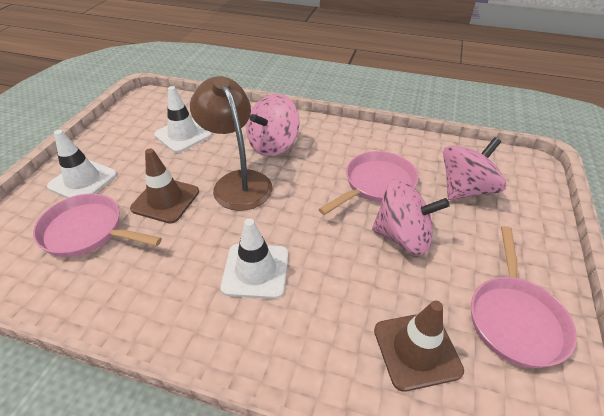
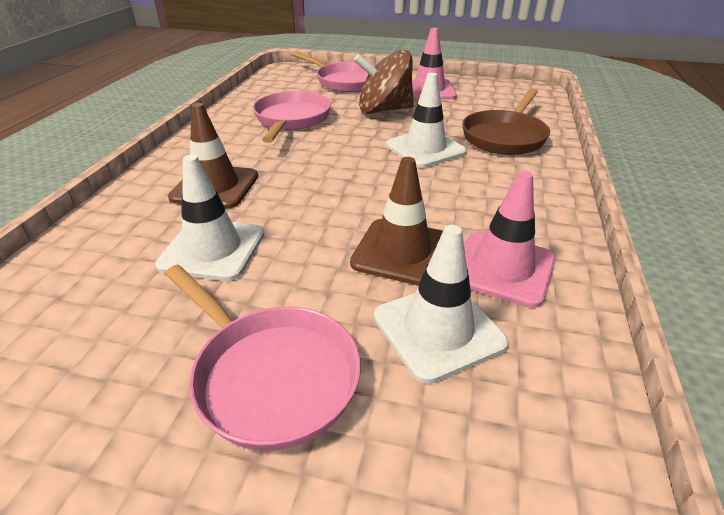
brown lamp: 1 -> 0
brown pan: 0 -> 1
brown spinning top: 0 -> 1
pink spinning top: 3 -> 0
pink traffic cone: 0 -> 2

